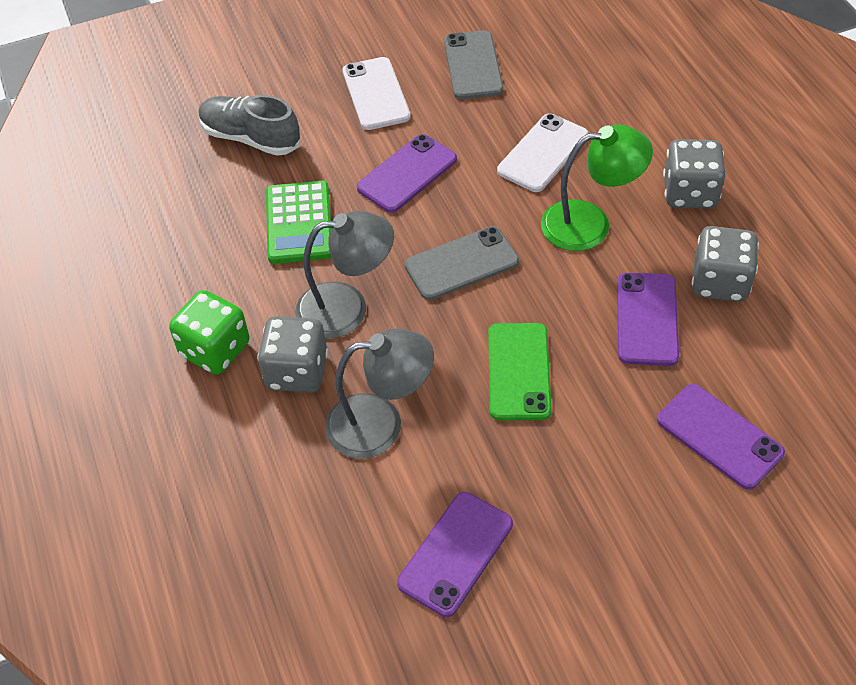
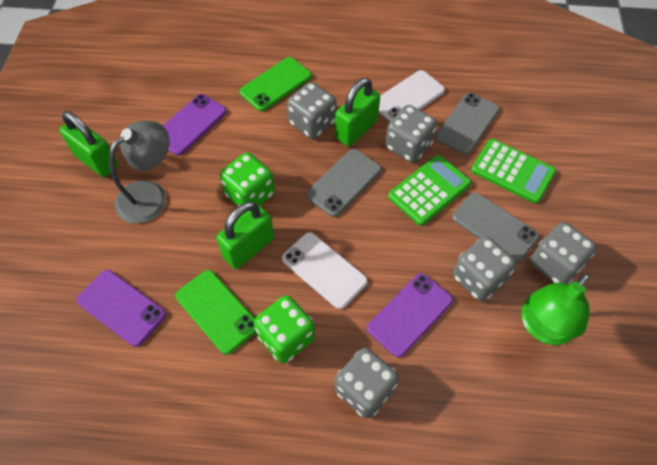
green calculator: 1 -> 2
green dice: 1 -> 2
green padlock: 0 -> 3
green phone: 1 -> 2
grey dice: 3 -> 5
grey lamp: 2 -> 1
grey phone: 2 -> 3
grey shoe: 1 -> 0
purple phone: 4 -> 3

